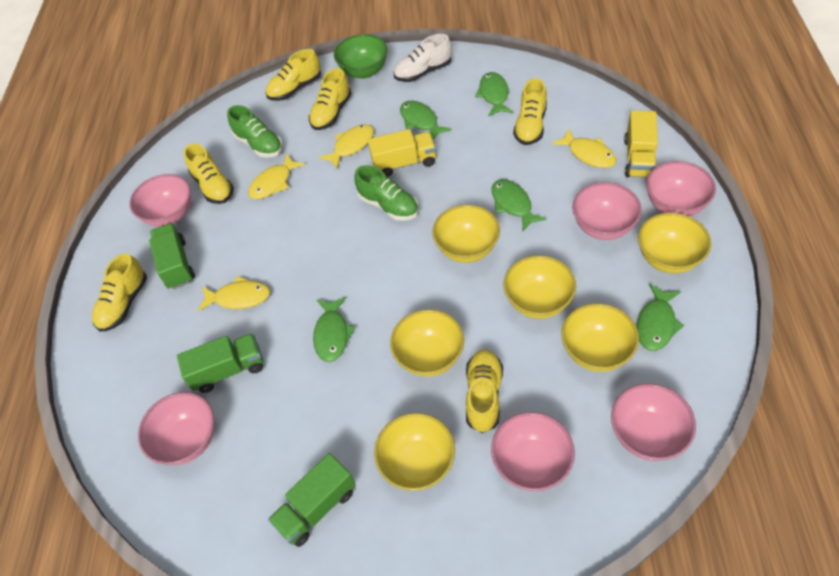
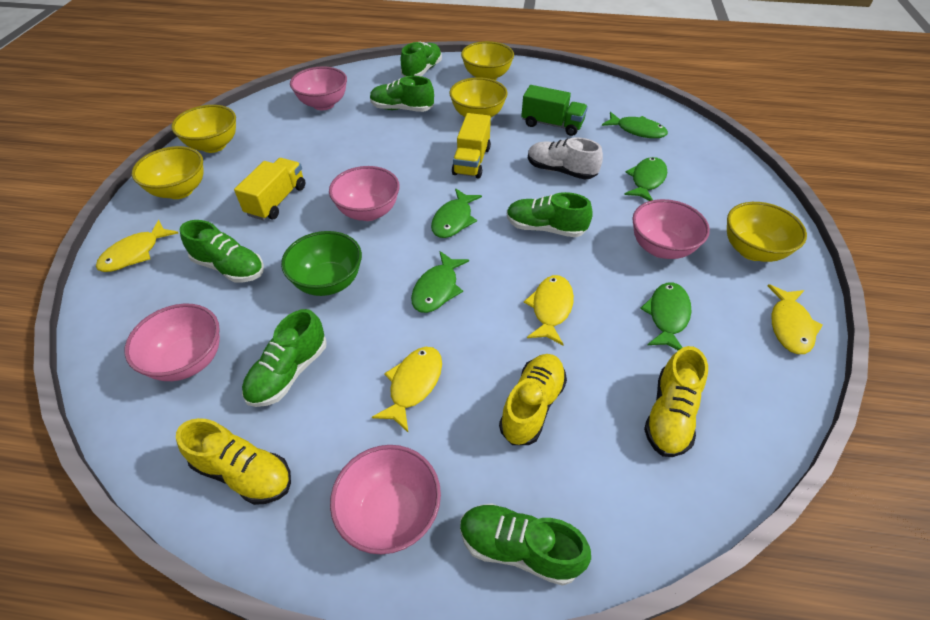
green shoe: 2 -> 6
green truck: 3 -> 1
pink bowl: 6 -> 5
yellow bowl: 6 -> 5
yellow shoe: 6 -> 3

